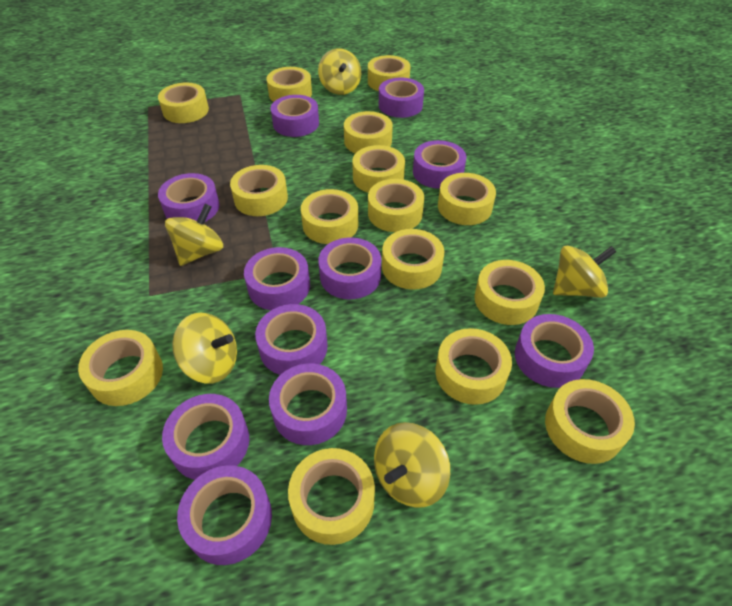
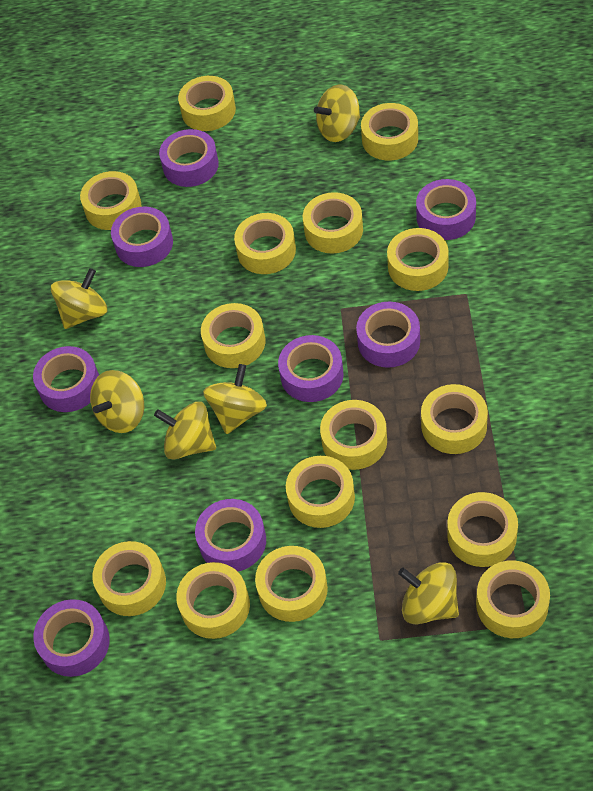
purple tape: 11 -> 8
yellow spinning top: 5 -> 6

